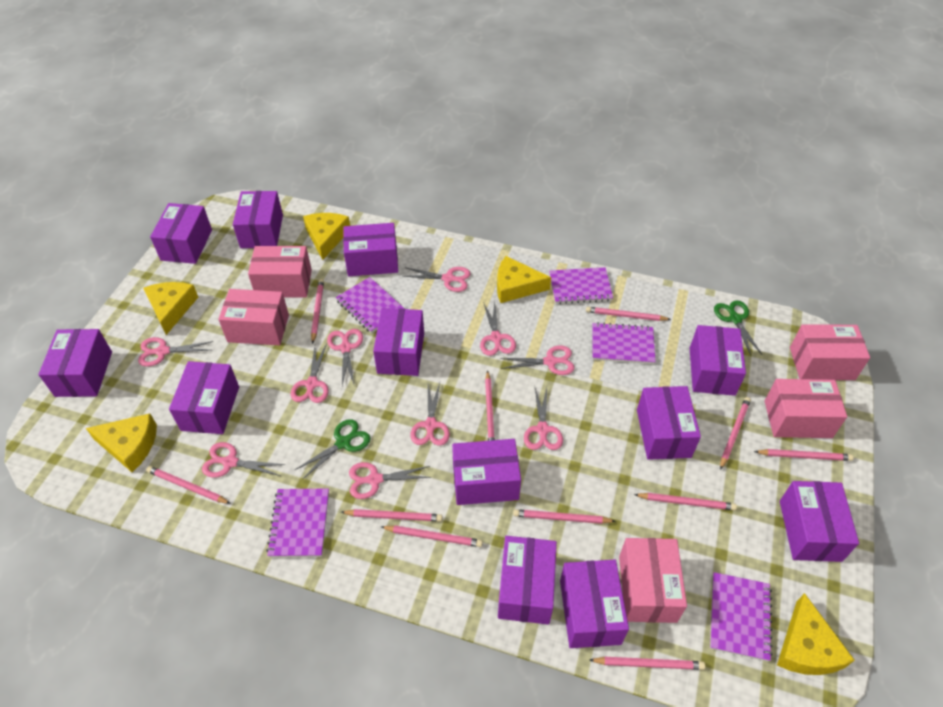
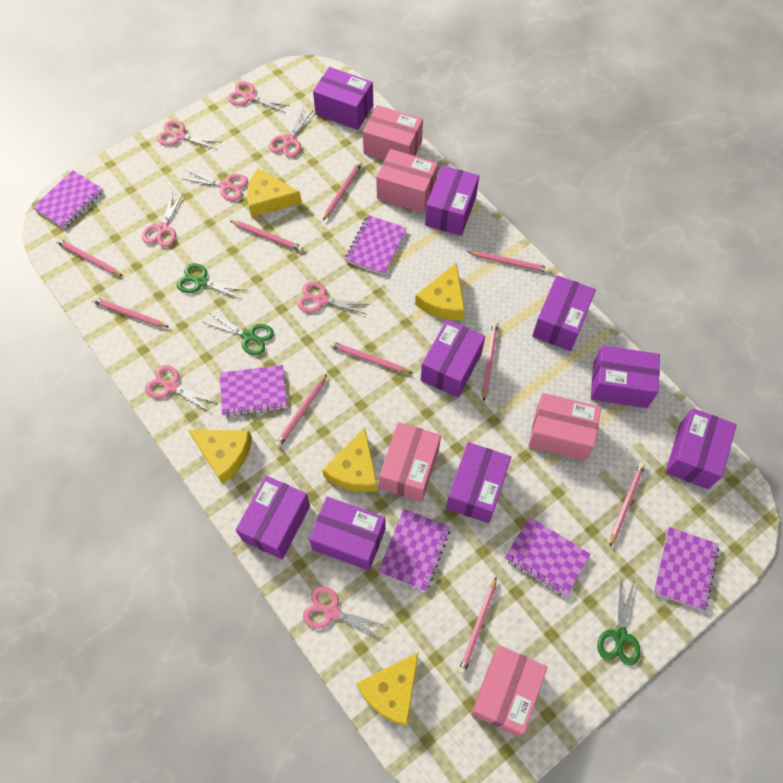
green scissors: 2 -> 3
pink pencil: 11 -> 10
pink scissors: 10 -> 8
purple box: 12 -> 9
purple notebook: 5 -> 6

